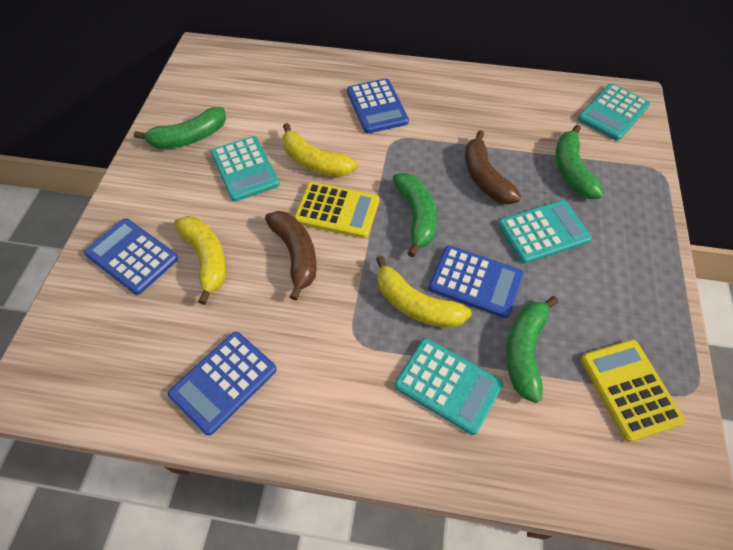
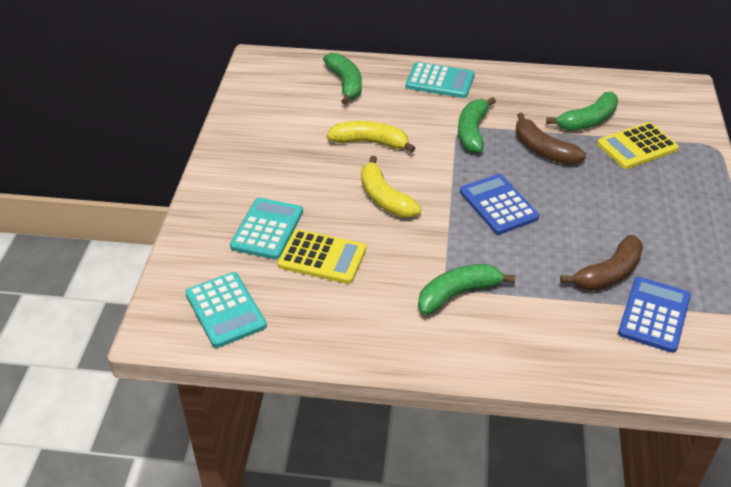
blue calculator: 4 -> 2
turquoise calculator: 4 -> 3
yellow banana: 3 -> 2

